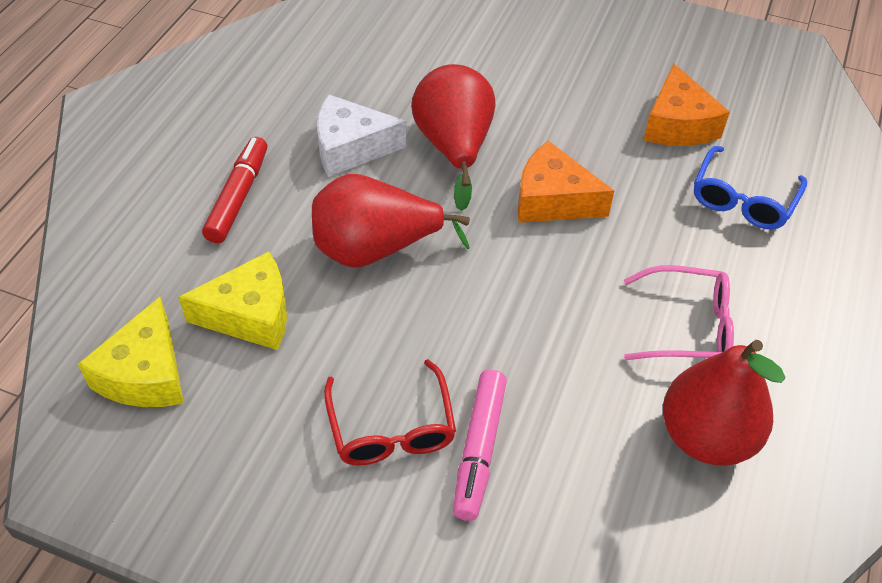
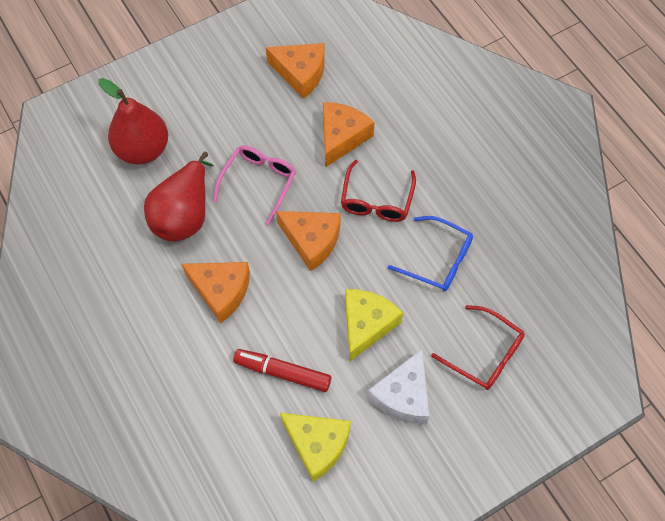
orange cheese: 2 -> 4
pink marker: 1 -> 0
red glasses: 1 -> 2
red pear: 3 -> 2

